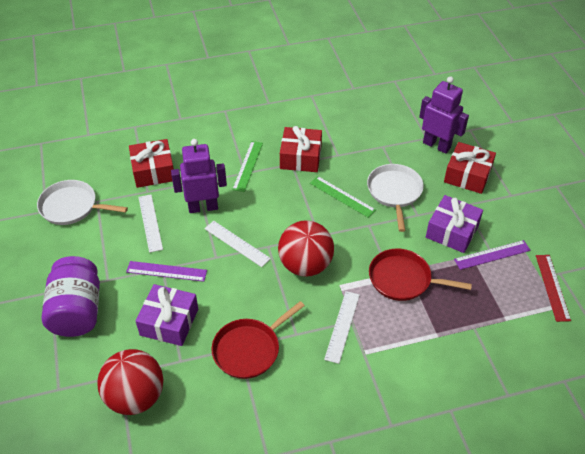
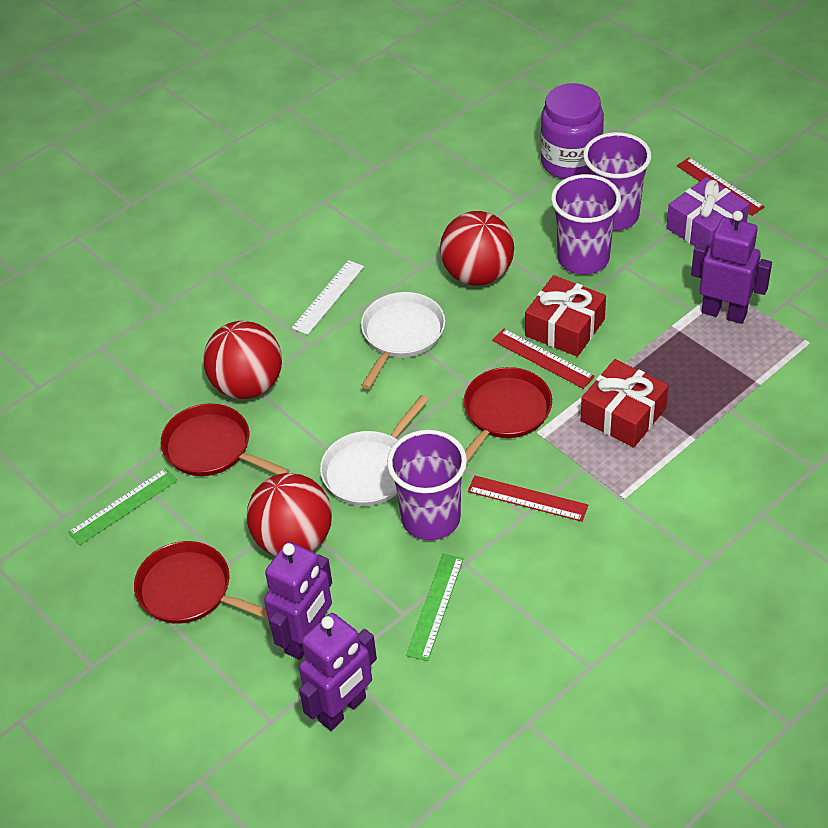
purple cup: 0 -> 3
purple gift: 2 -> 1
purple robot: 2 -> 3
purple ruler: 2 -> 0
red ball: 2 -> 3
red gift: 3 -> 2
red pan: 2 -> 3
red ruler: 1 -> 3
white ruler: 3 -> 1

